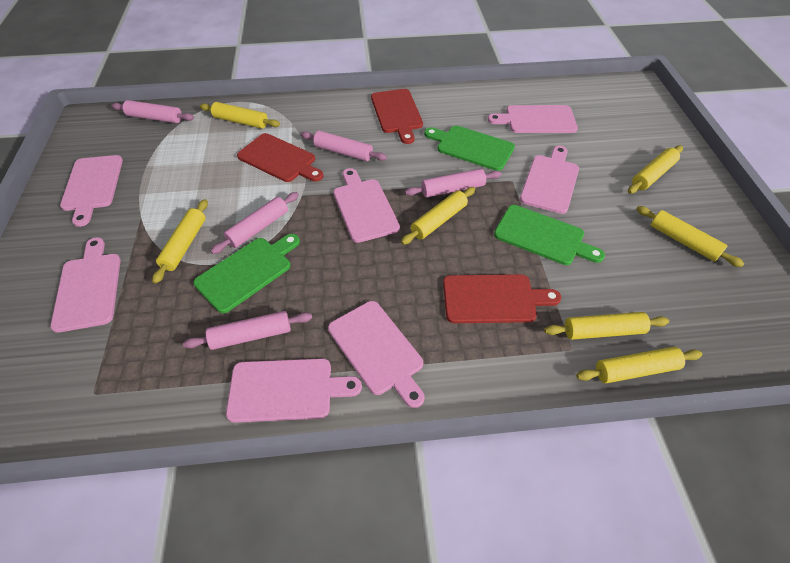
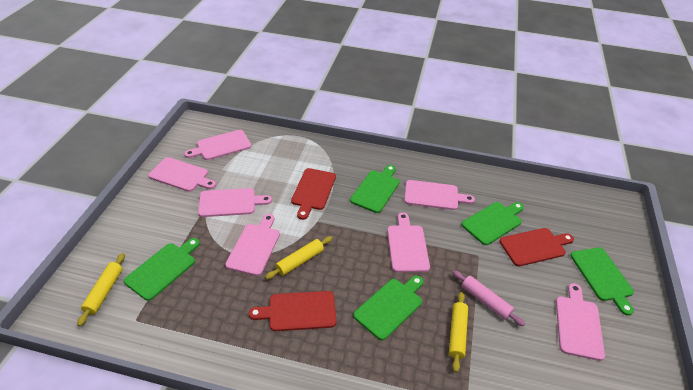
green cutting board: 3 -> 5
pink rolling pin: 5 -> 1
yellow rolling pin: 7 -> 3

